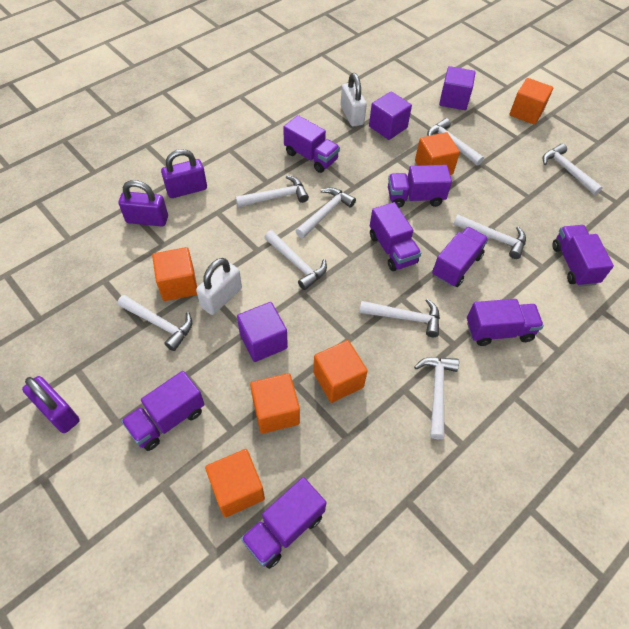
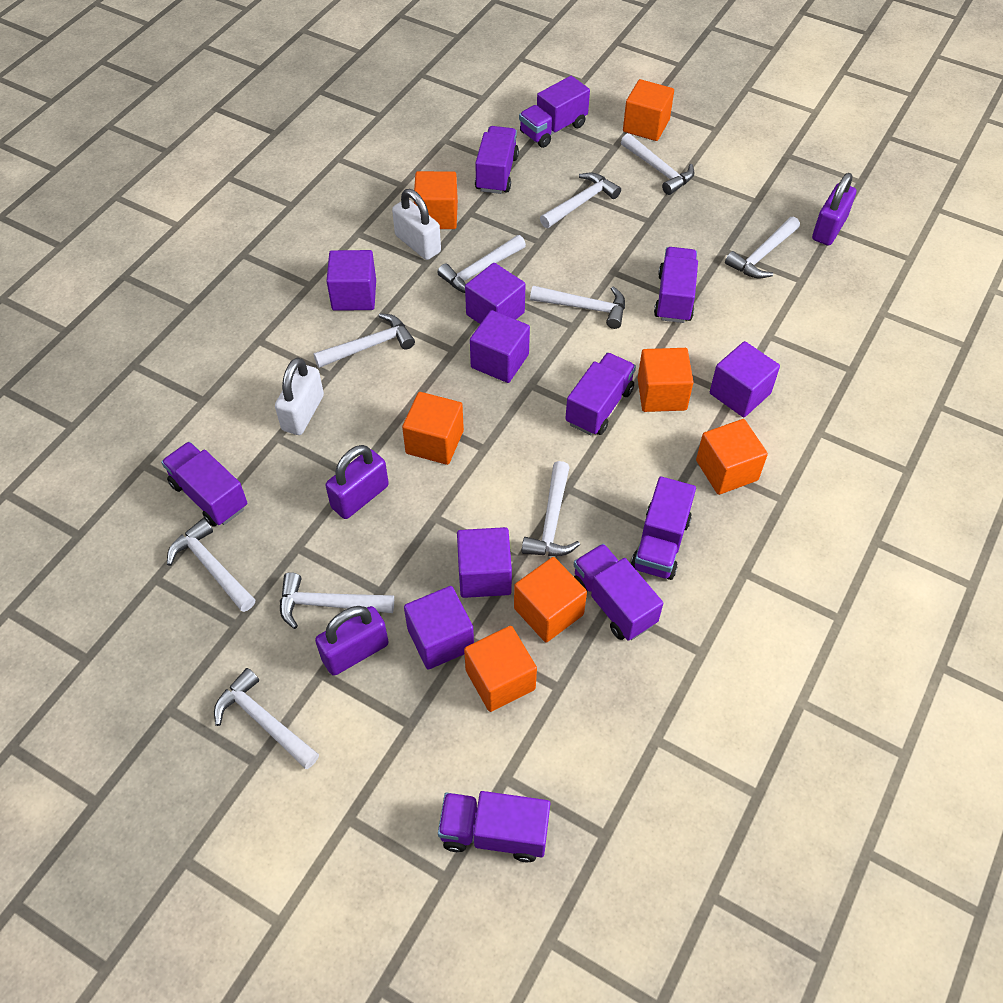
orange cube: 6 -> 7
purple cube: 3 -> 6
white hammer: 9 -> 10

